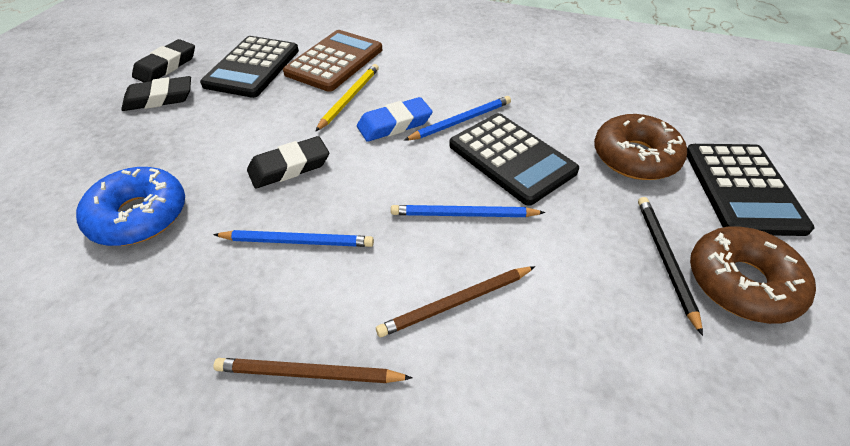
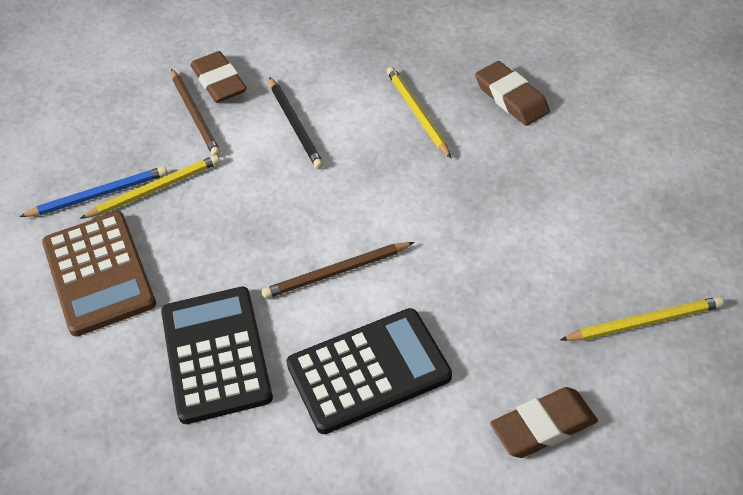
black calculator: 3 -> 2
black eraser: 3 -> 0
blue donut: 1 -> 0
blue eraser: 1 -> 0
blue pencil: 3 -> 1
brown donut: 2 -> 0
brown eraser: 0 -> 3
yellow pencil: 1 -> 3

